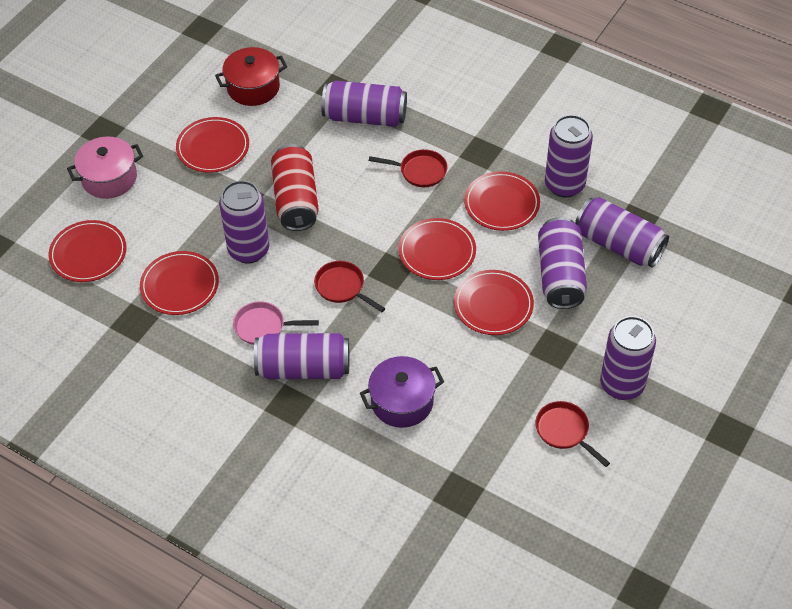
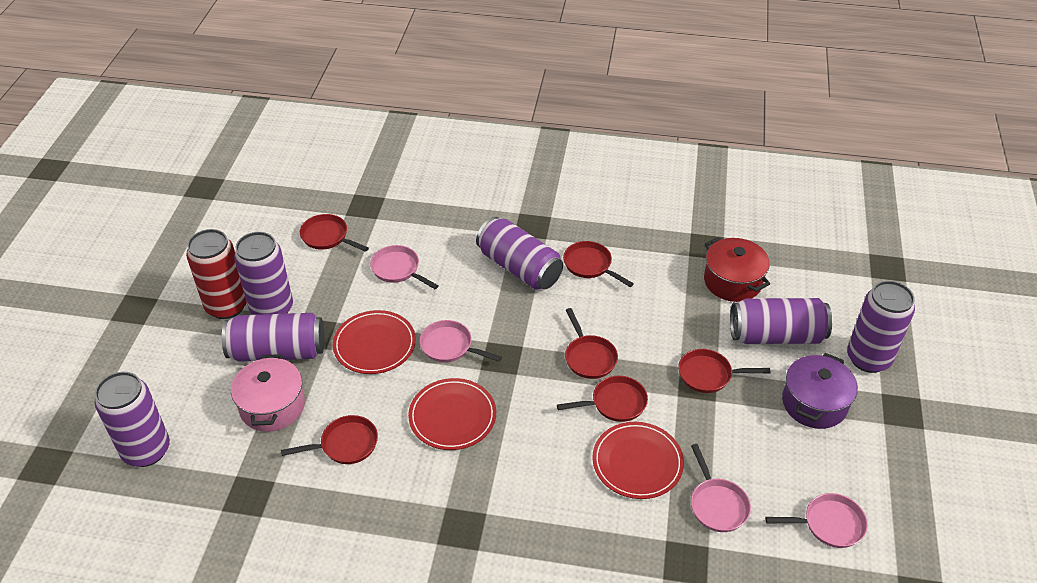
pink pan: 1 -> 4
purple can: 7 -> 6
red pan: 3 -> 6
red plate: 6 -> 3

